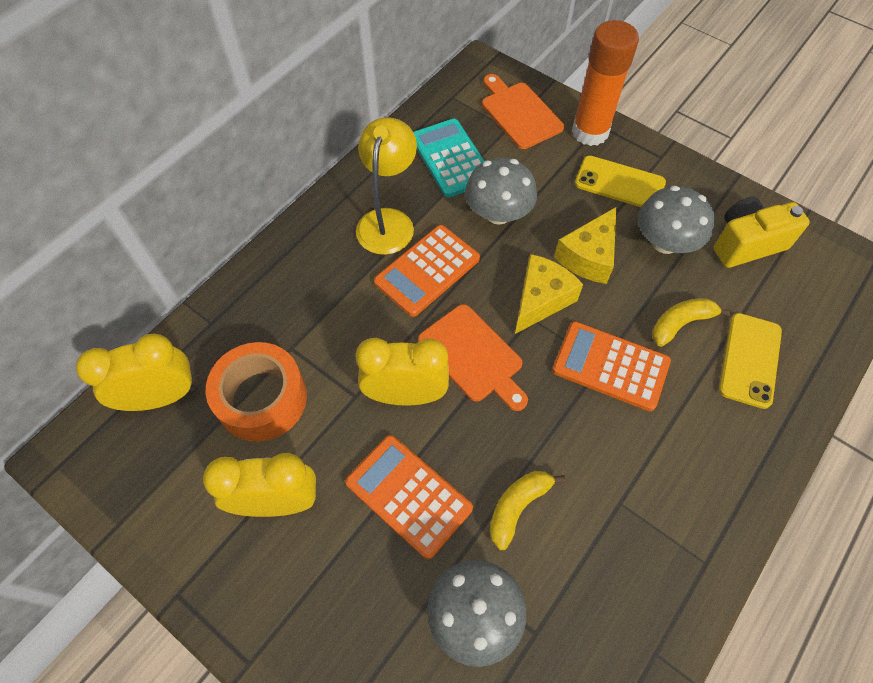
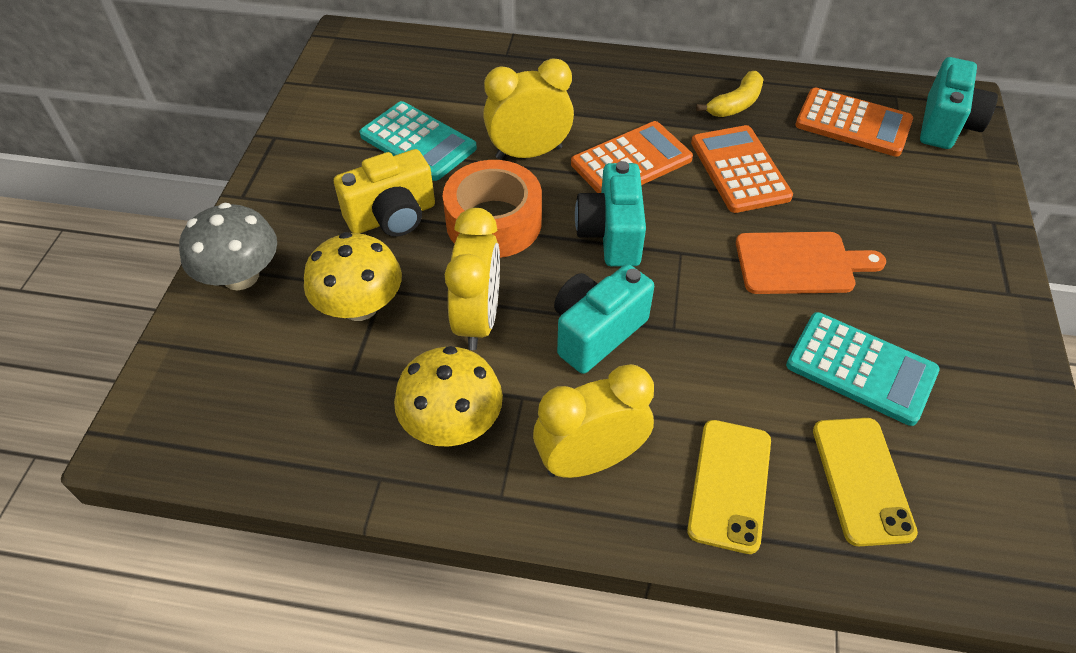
grey mushroom: 3 -> 1
orange cutting board: 2 -> 1
orange glue stick: 1 -> 0
turquoise calculator: 1 -> 2
turquoise camera: 0 -> 3
yellow banana: 2 -> 1
yellow cheese: 2 -> 0
yellow lamp: 1 -> 0
yellow mushroom: 0 -> 2

